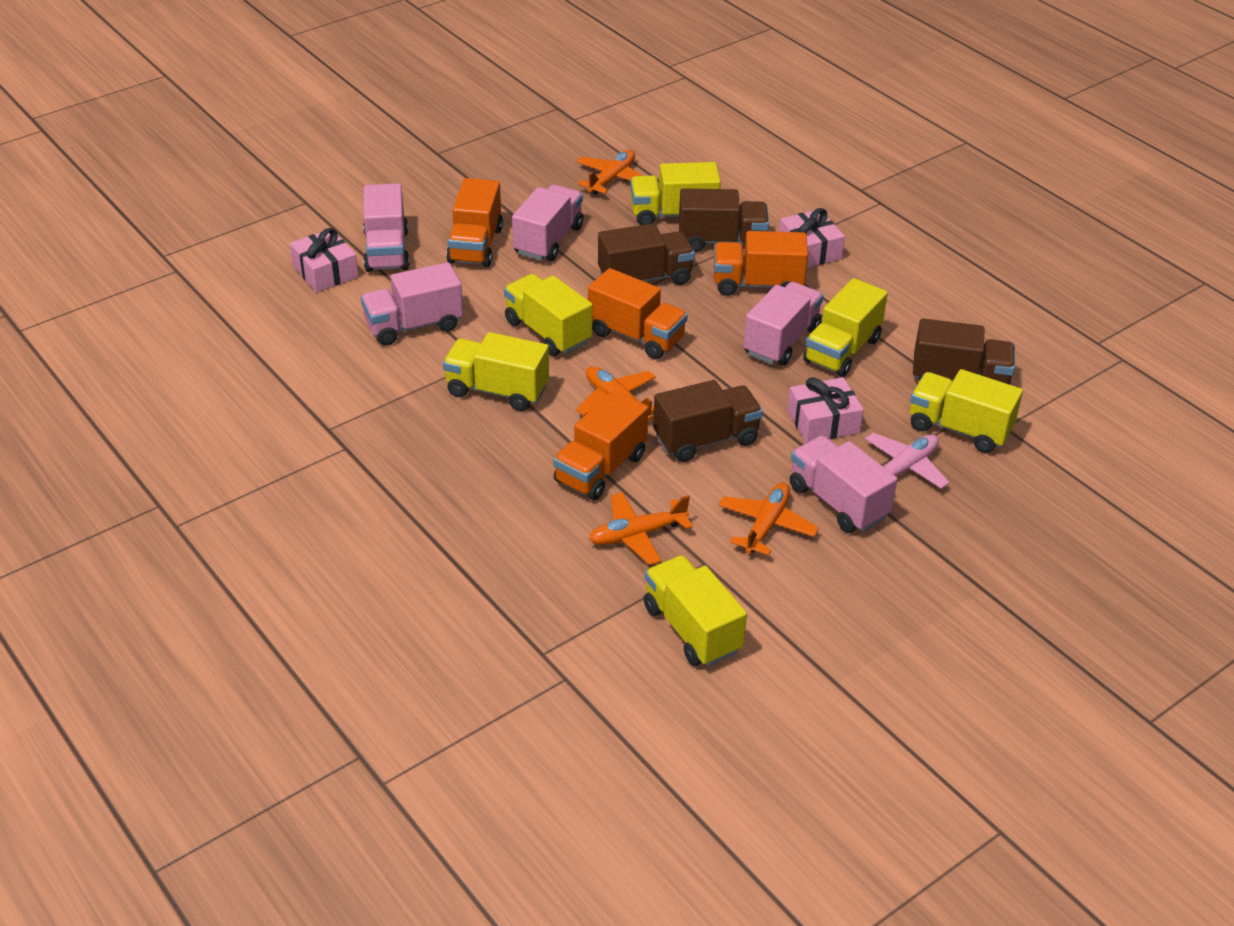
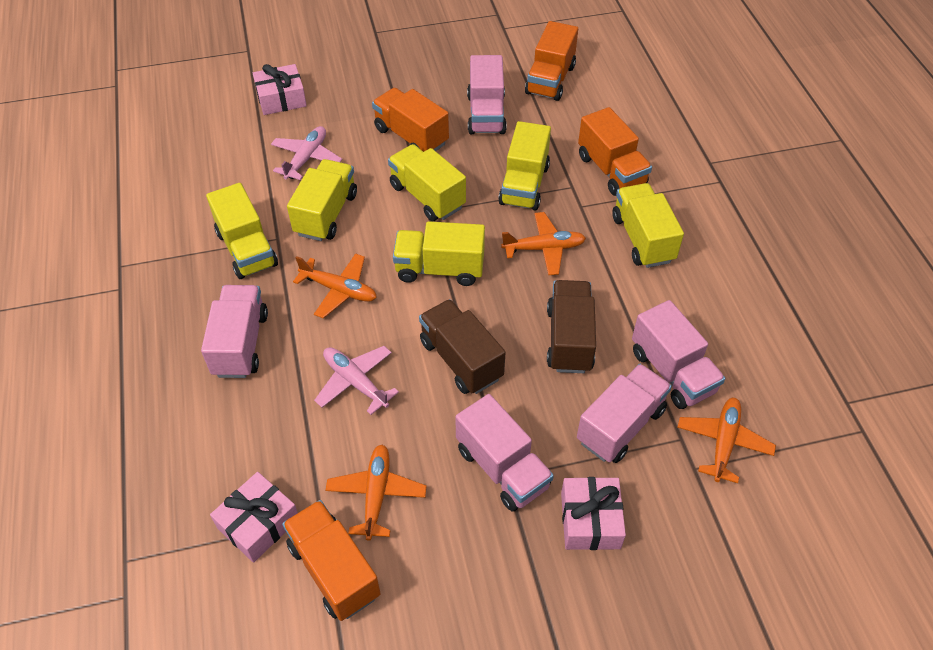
brown truck: 4 -> 2
pink plane: 1 -> 2

